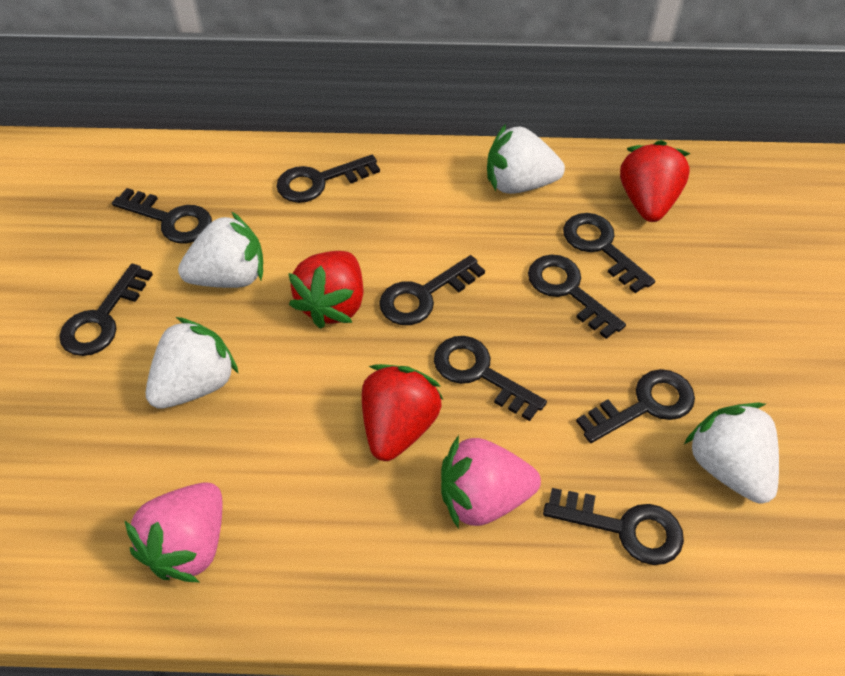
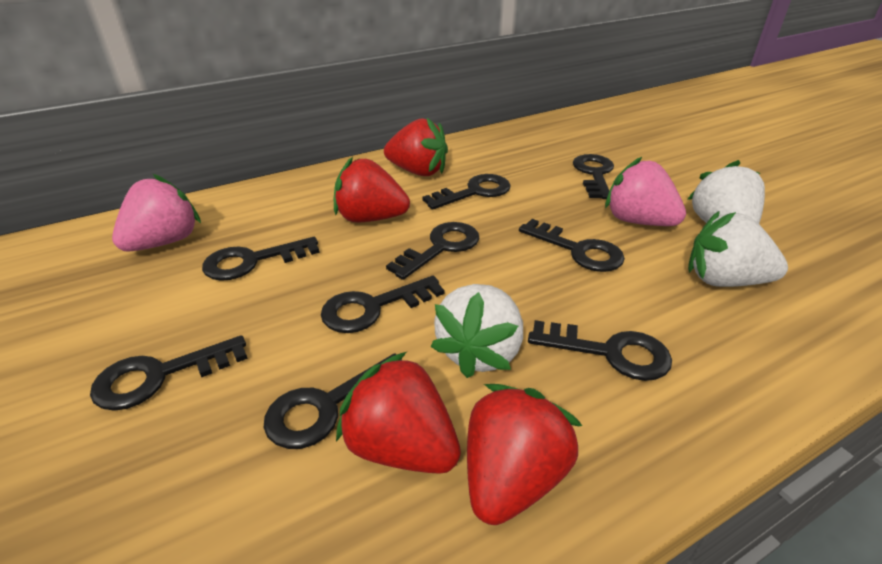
red strawberry: 3 -> 4
white strawberry: 4 -> 3

